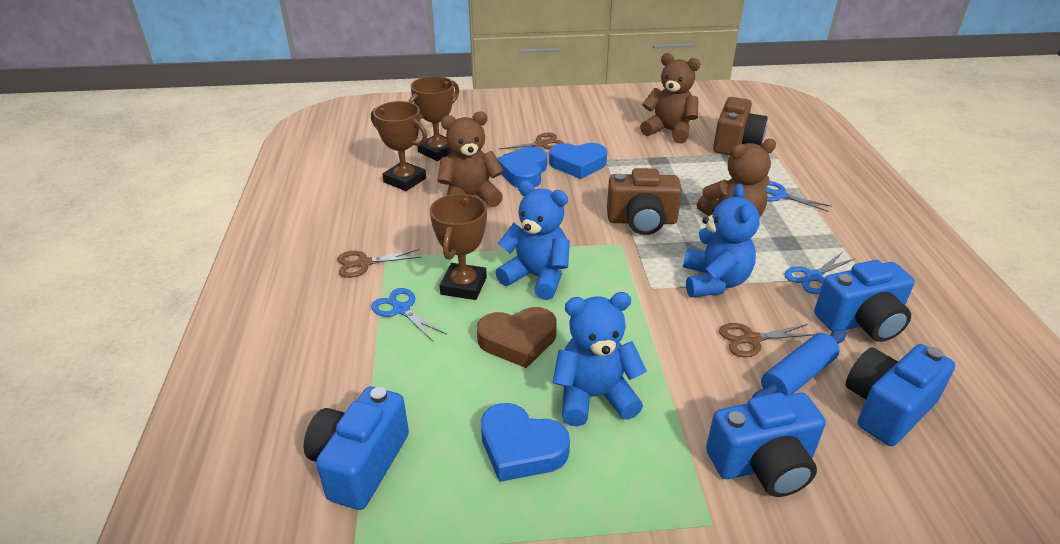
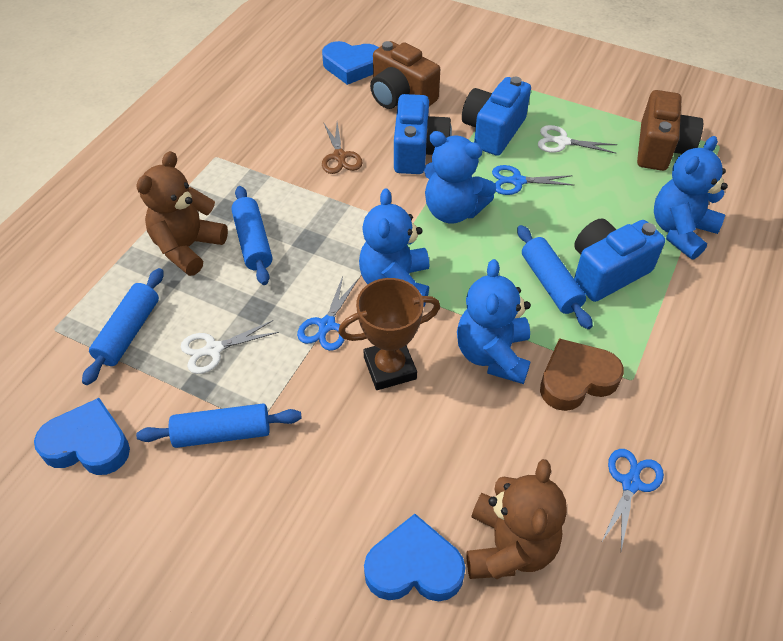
blue camera: 4 -> 3
blue rolling pin: 1 -> 4
blue teddy bear: 3 -> 4
brown scissors: 3 -> 1
brown teddy bear: 3 -> 2
brown trophy: 3 -> 1
white scissors: 0 -> 2

